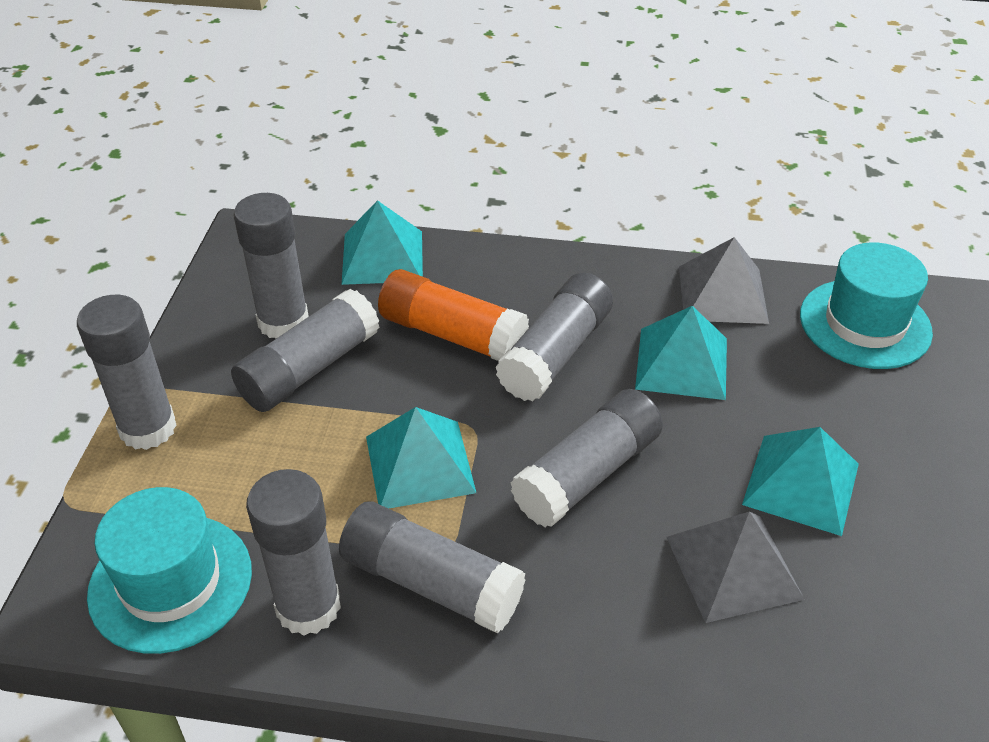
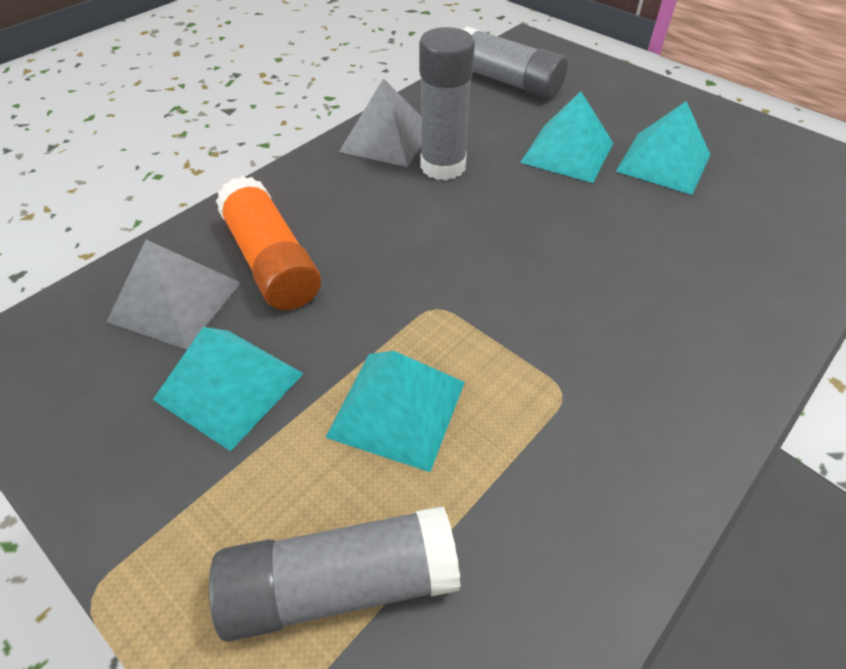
grey glue stick: 7 -> 3
turquoise hat: 2 -> 0

